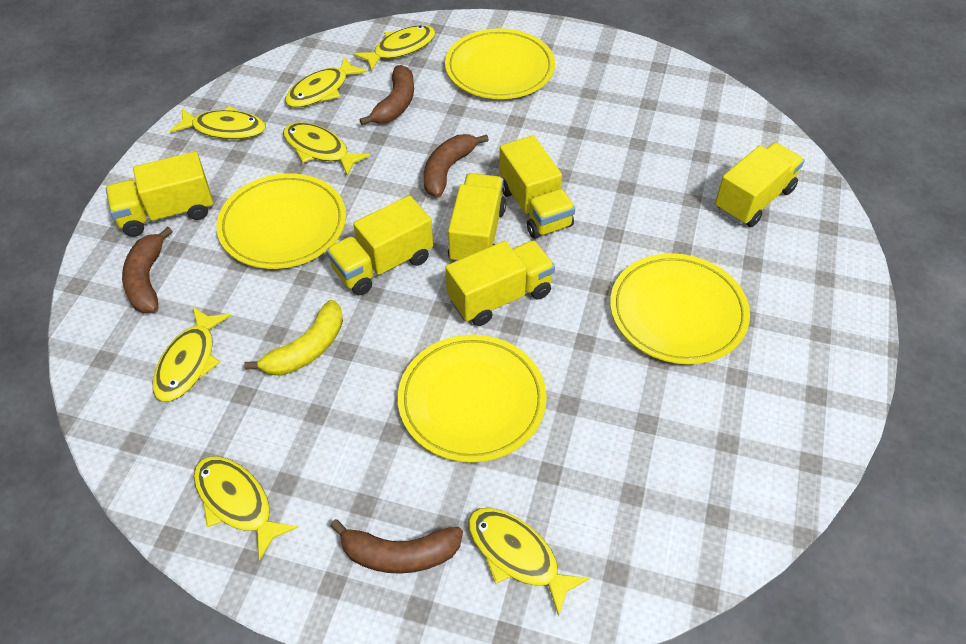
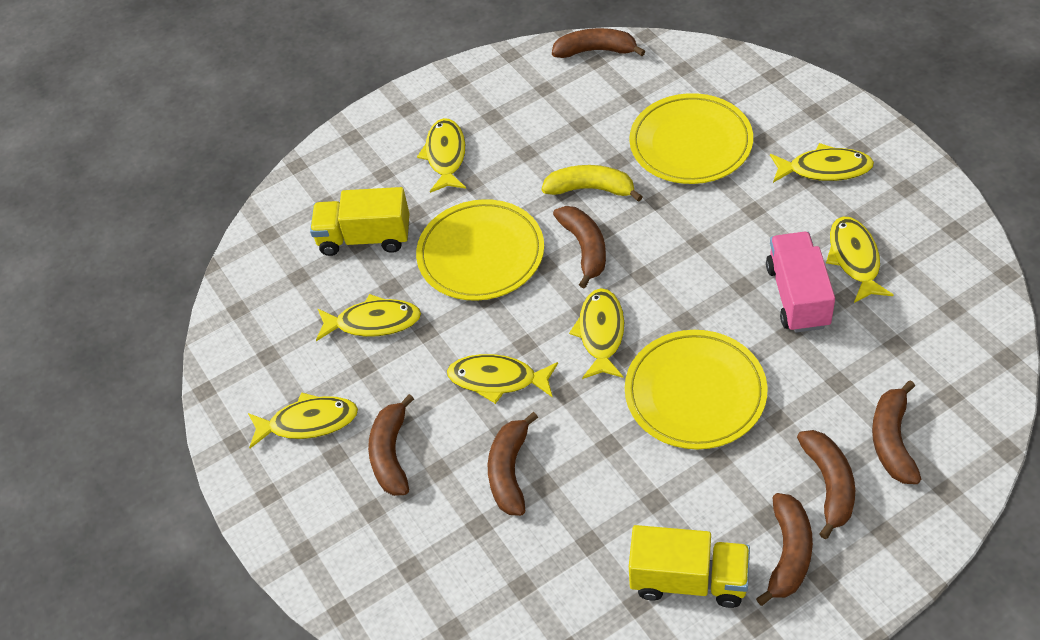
brown banana: 4 -> 7
pink truck: 0 -> 1
yellow plate: 4 -> 3
yellow truck: 6 -> 2

